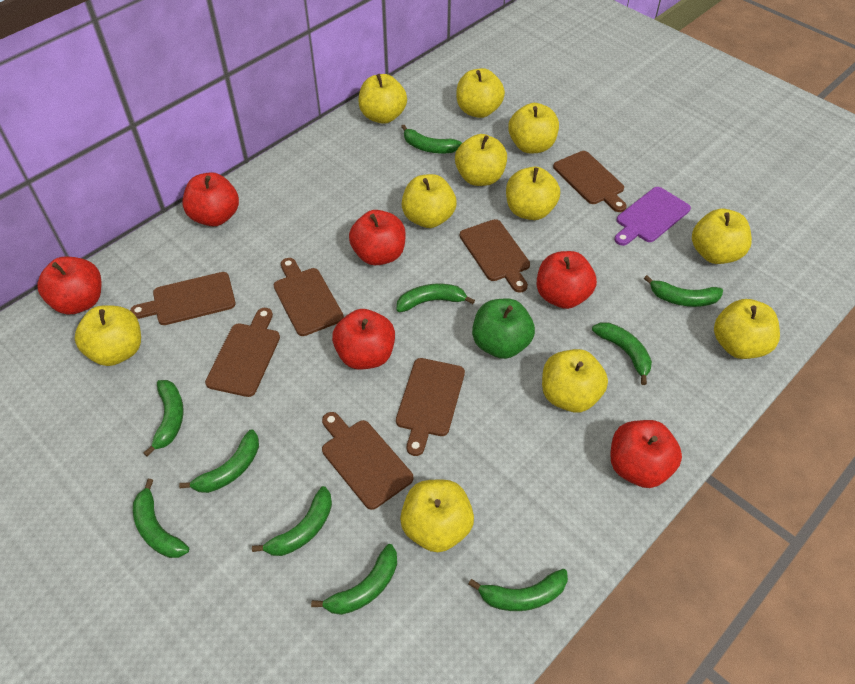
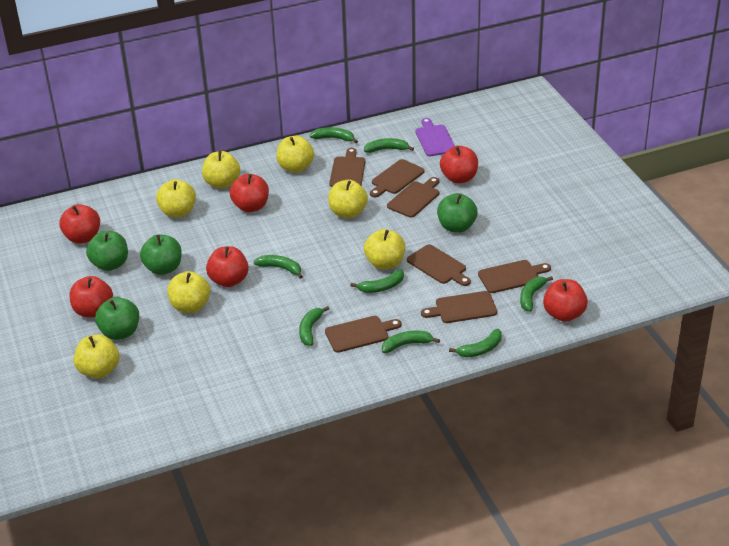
green apple: 1 -> 4
green banana: 10 -> 8
yellow apple: 11 -> 7

